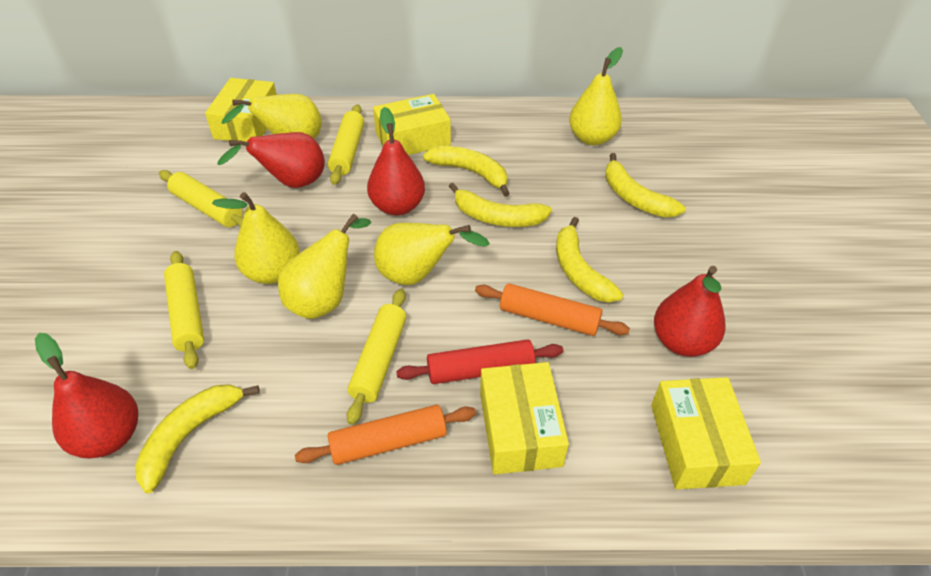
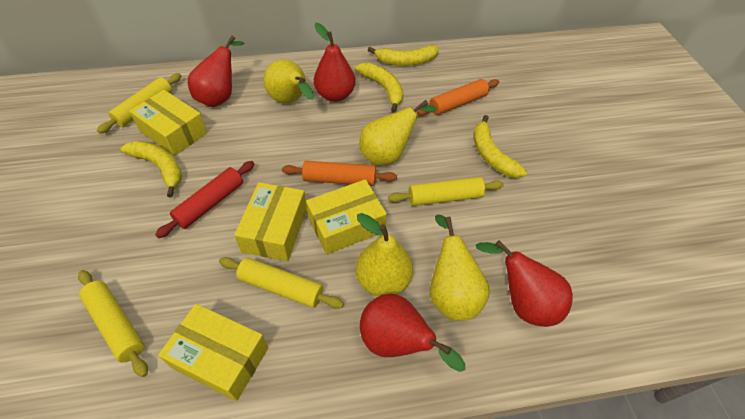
yellow banana: 5 -> 4
yellow pear: 5 -> 4

